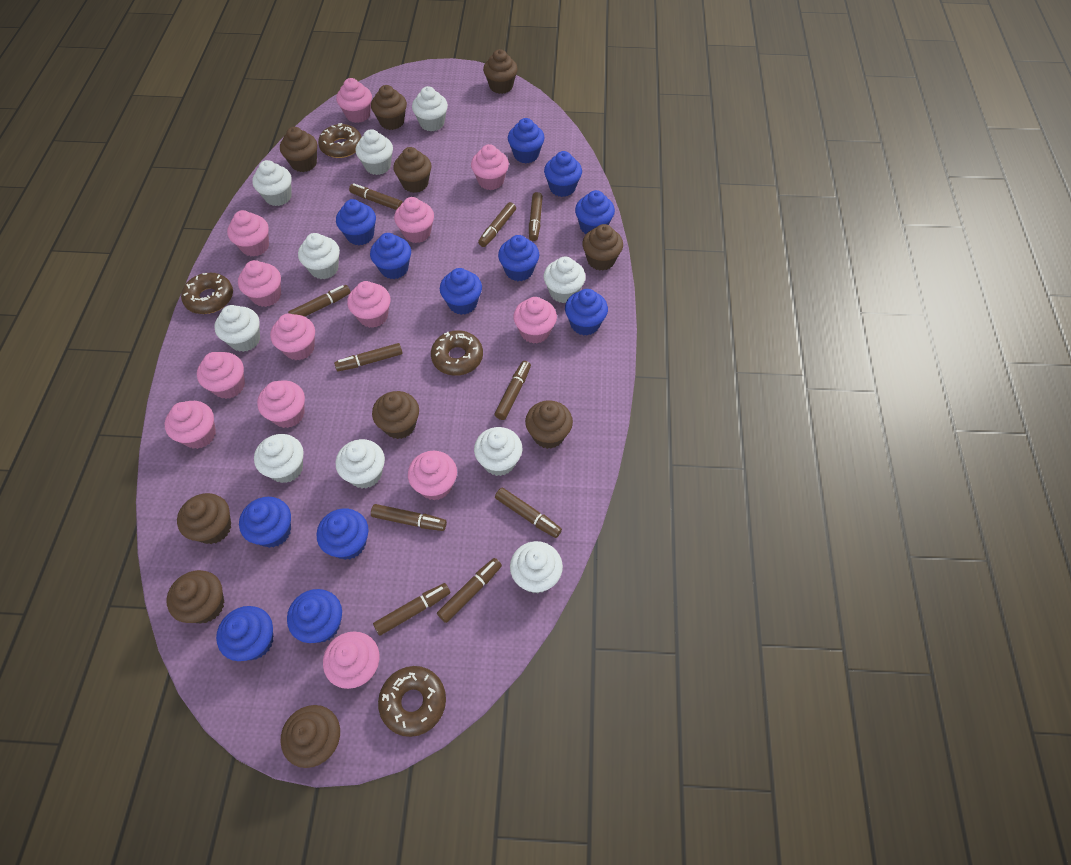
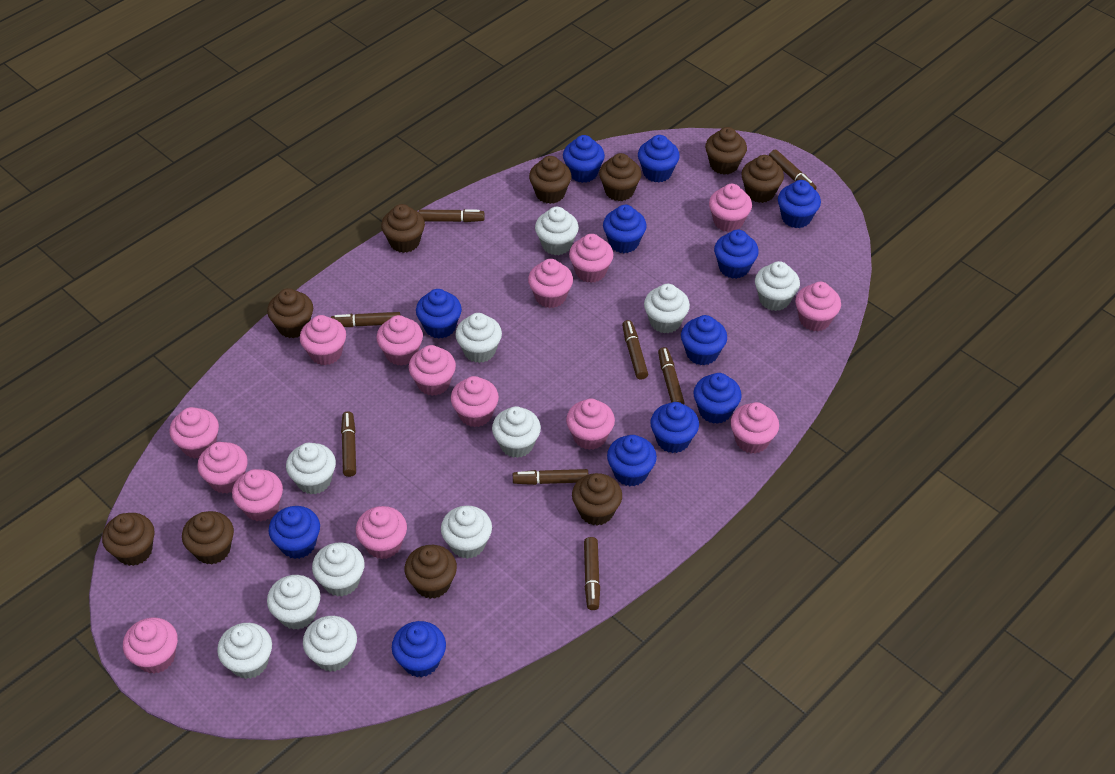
brown donut: 4 -> 0
brown marker: 10 -> 8
pink cupcake: 13 -> 15
white cupcake: 10 -> 11

